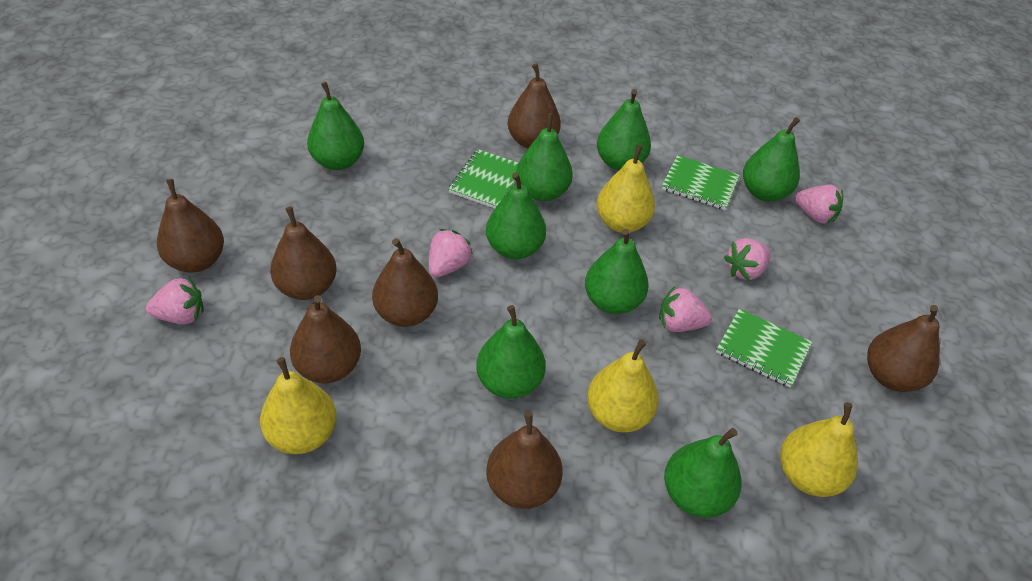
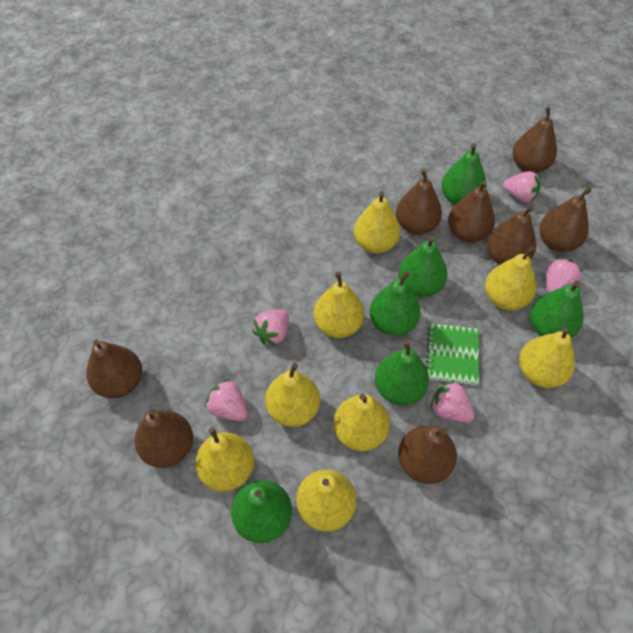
brown pear: 7 -> 8
green notebook: 3 -> 1
green pear: 8 -> 6
yellow pear: 4 -> 8

